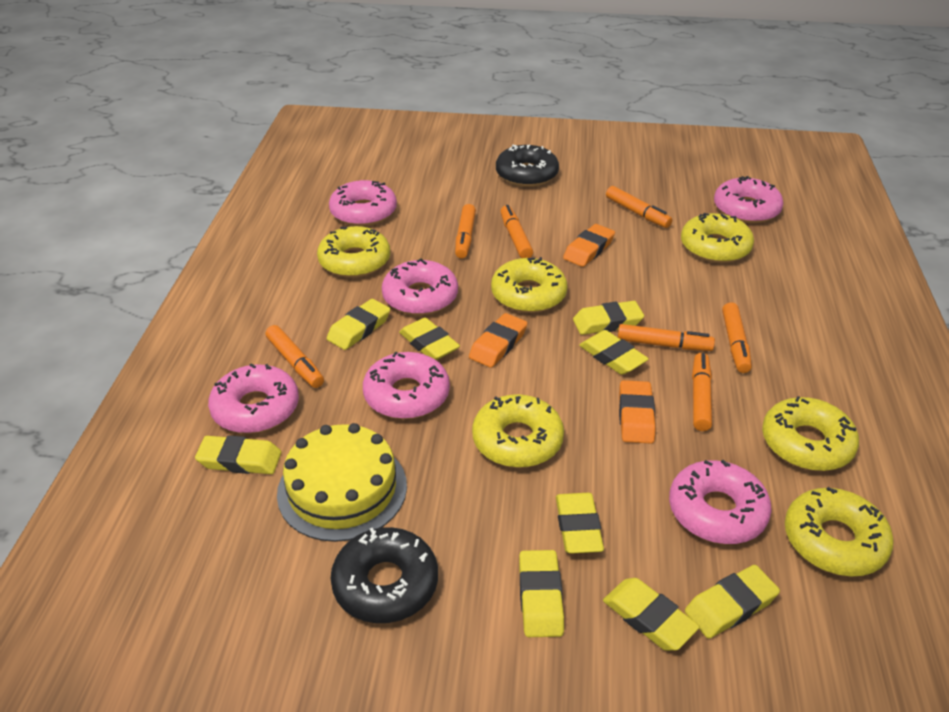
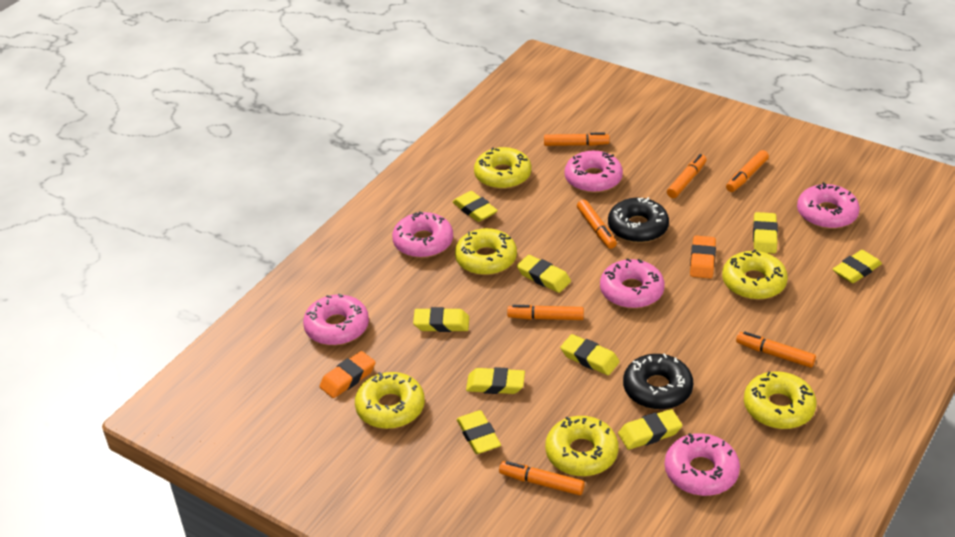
orange eraser: 3 -> 2
yellow cake: 1 -> 0

